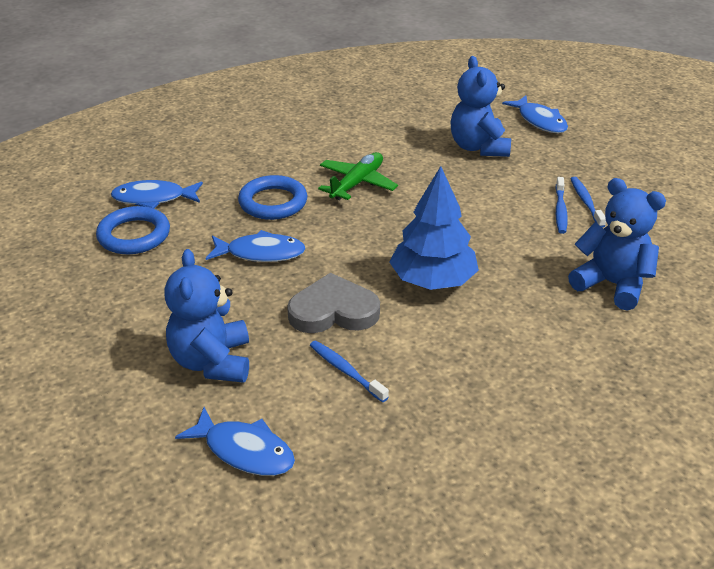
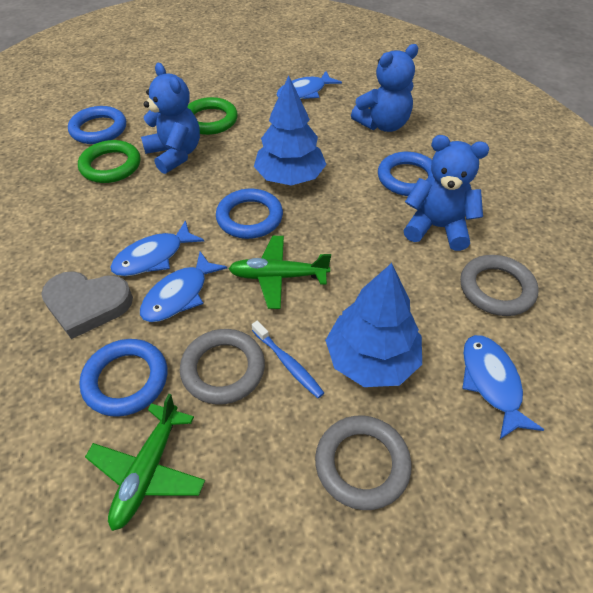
blue ring: 2 -> 4
blue toothbrush: 3 -> 1
blue tree: 1 -> 2
green plane: 1 -> 2
green ring: 0 -> 2
grey ring: 0 -> 3

